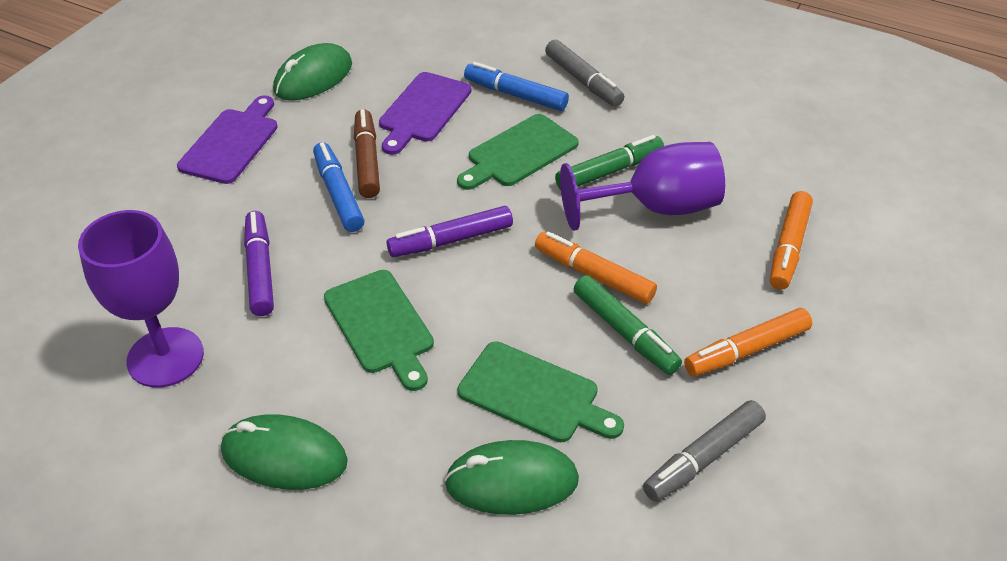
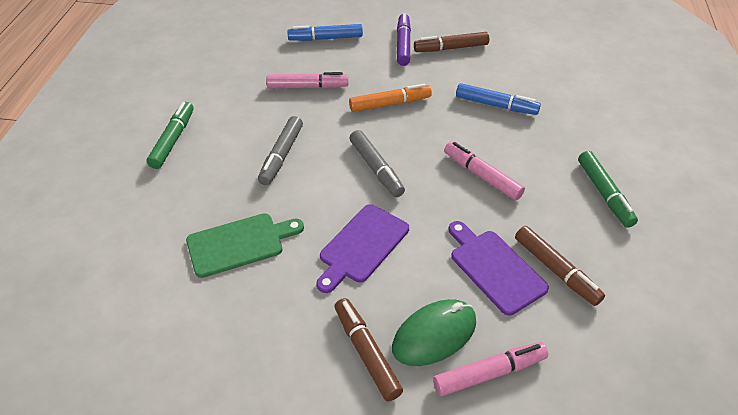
brown marker: 1 -> 3
green cutting board: 3 -> 1
green mouse: 3 -> 1
orange marker: 3 -> 1
pink marker: 0 -> 3
purple goblet: 2 -> 0
purple marker: 2 -> 1

